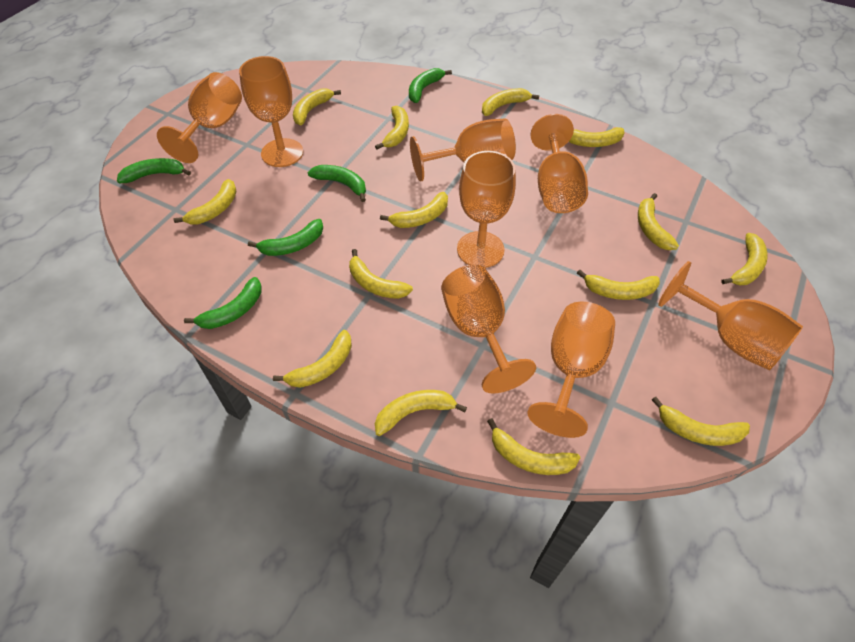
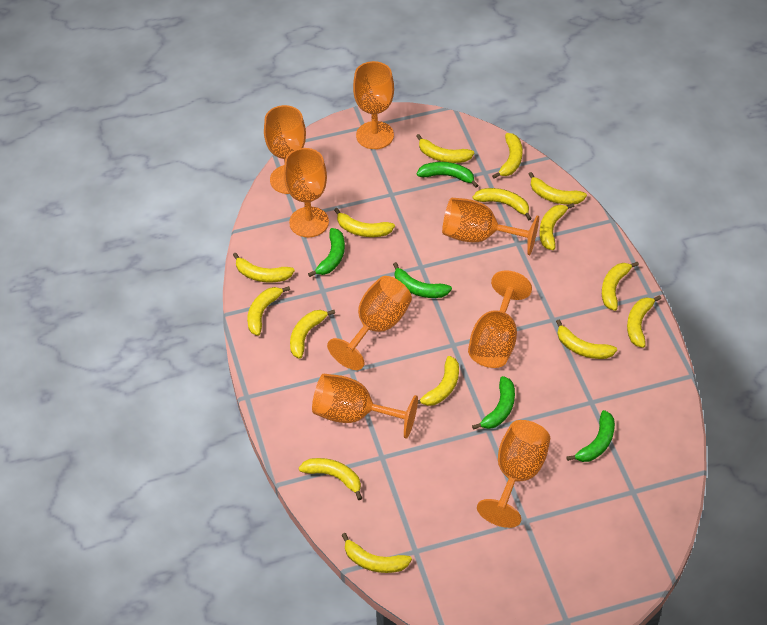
yellow banana: 14 -> 15

